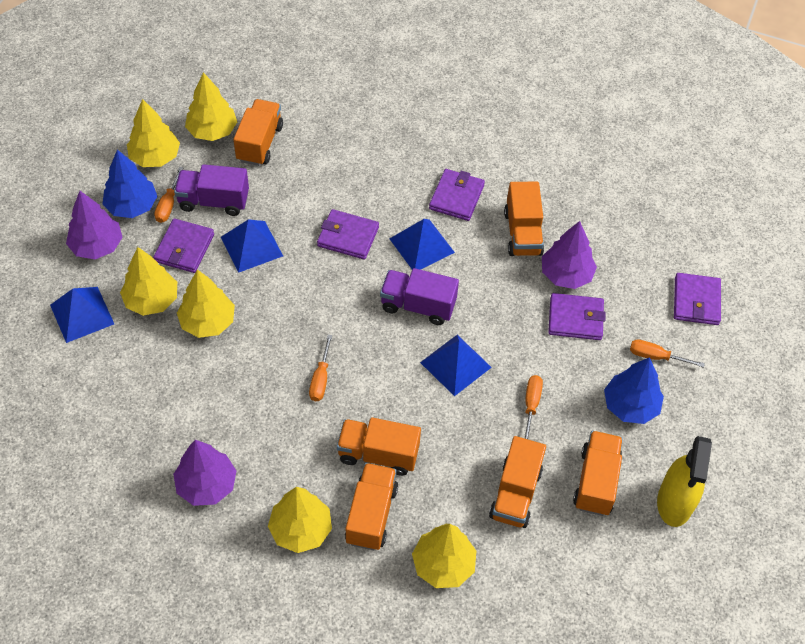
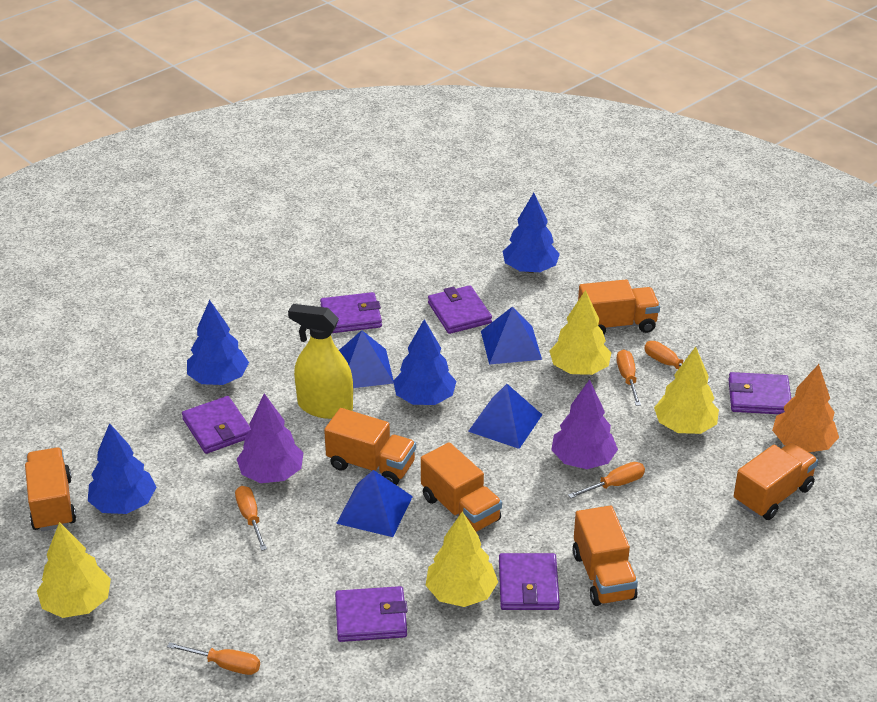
blue tree: 2 -> 4
orange screwdriver: 4 -> 5
orange tree: 0 -> 1
purple tree: 3 -> 2
purple truck: 2 -> 0
purple wallet: 5 -> 6
yellow tree: 6 -> 4

